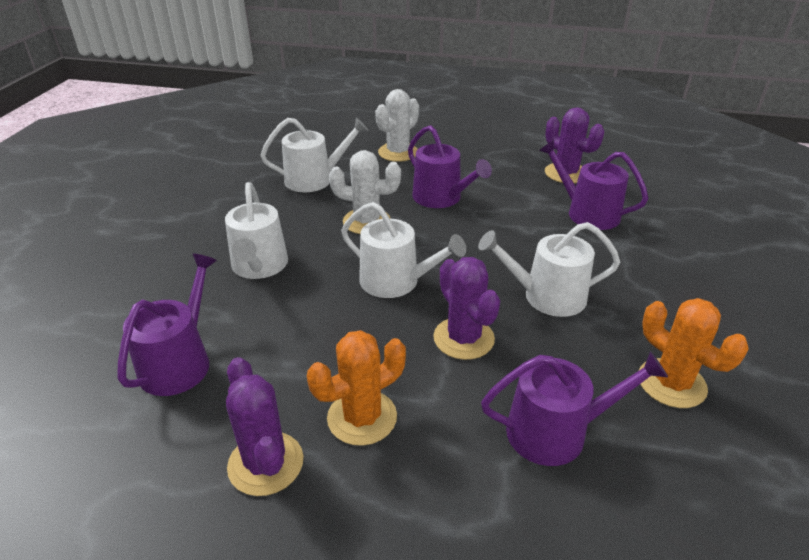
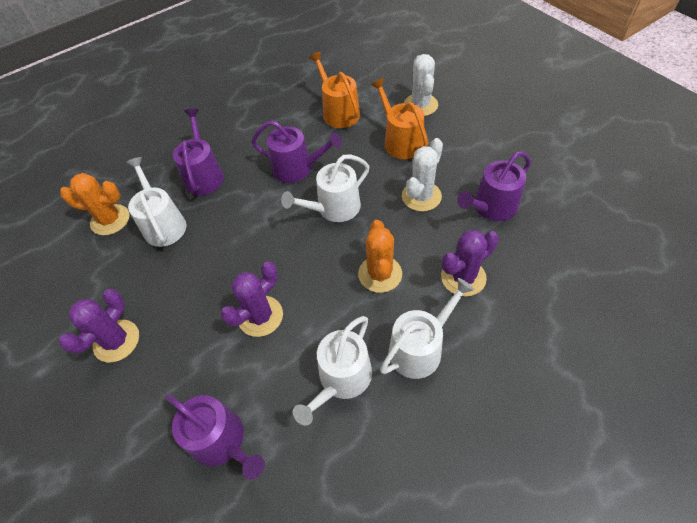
orange watering can: 0 -> 2

